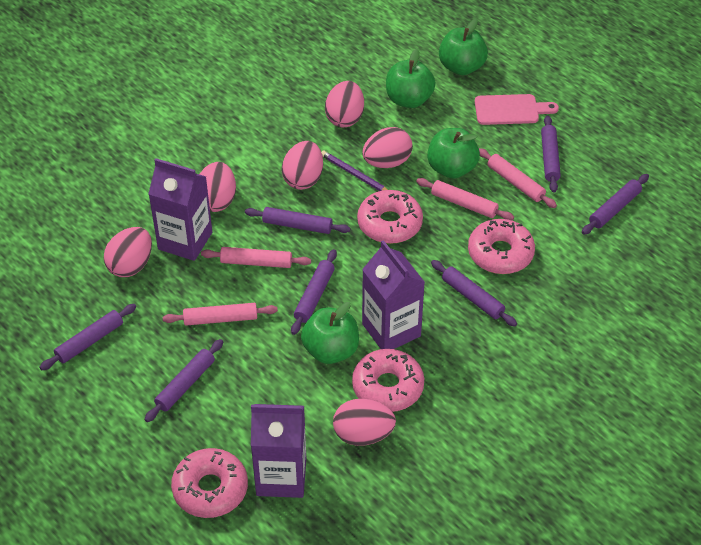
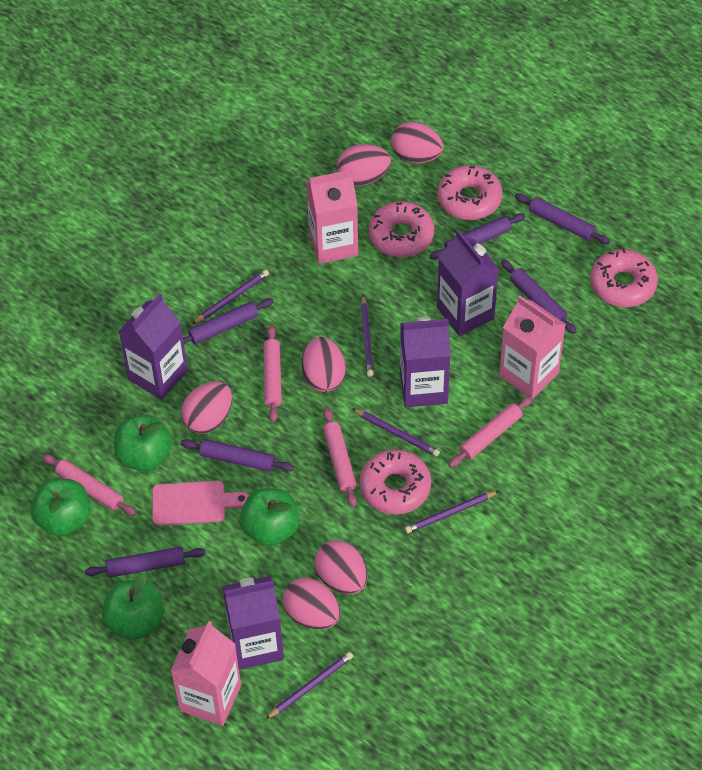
pink carton: 0 -> 3
purple carton: 3 -> 4
purple pencil: 1 -> 5
purple rolling pin: 7 -> 6

